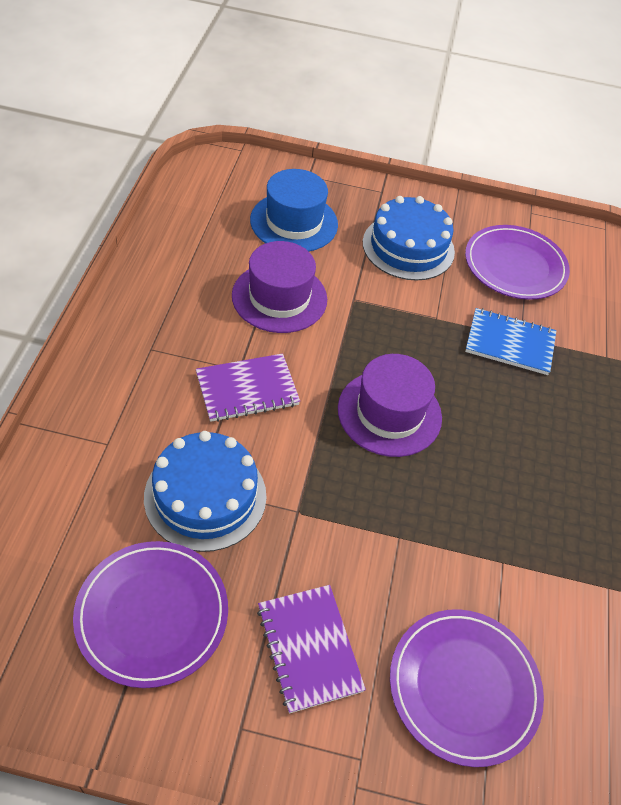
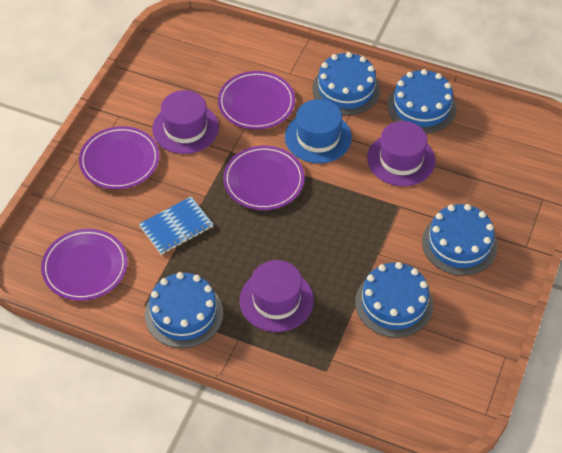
blue cake: 2 -> 5
purple hat: 2 -> 3
purple notebook: 2 -> 0
purple plate: 3 -> 4

